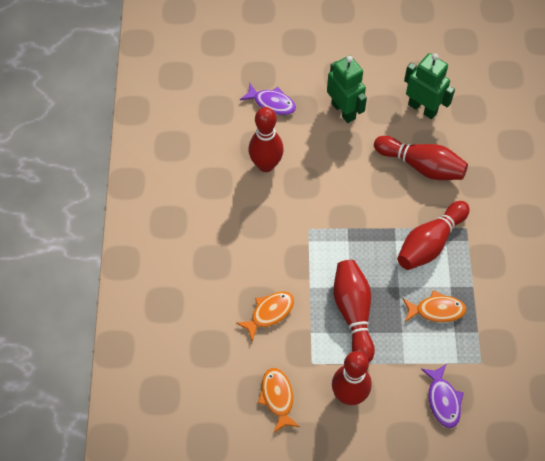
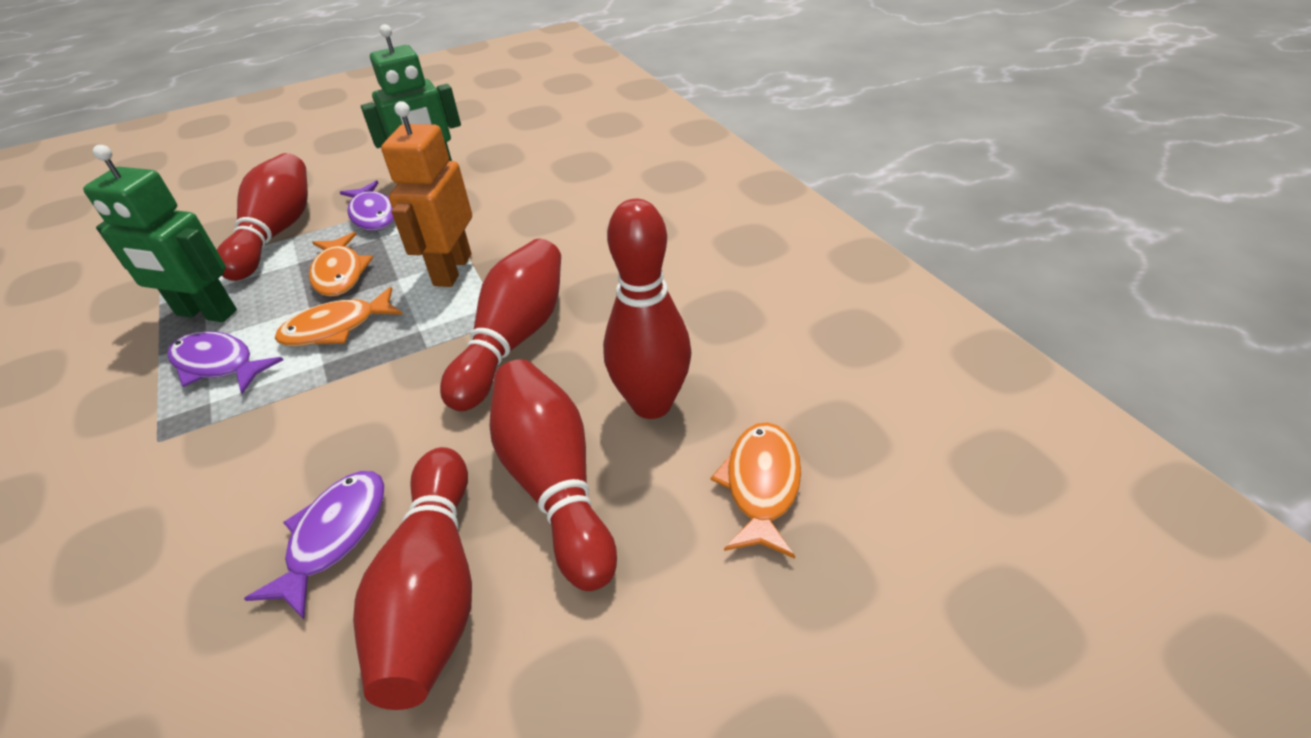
orange robot: 0 -> 1
purple fish: 2 -> 3

